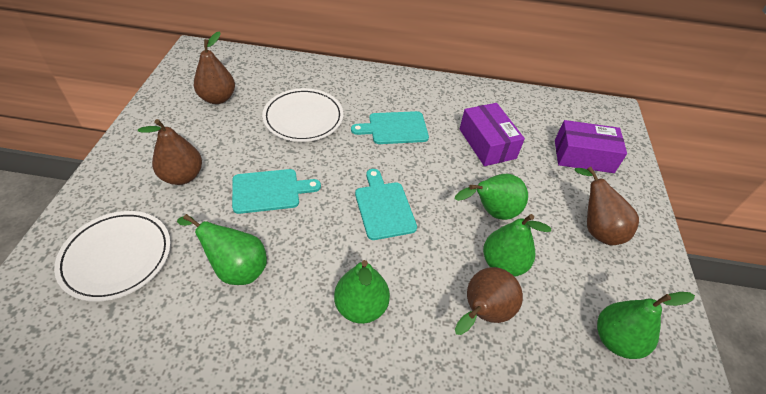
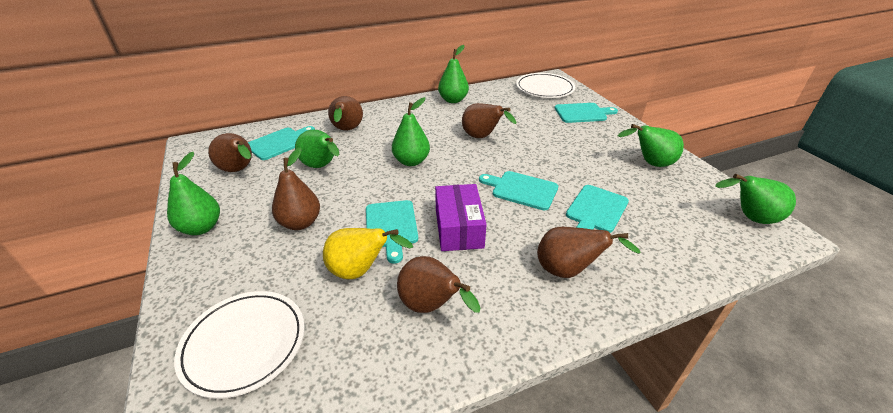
brown pear: 4 -> 6
green pear: 5 -> 6
purple box: 2 -> 1
turquoise cutting board: 3 -> 5
yellow pear: 0 -> 1

